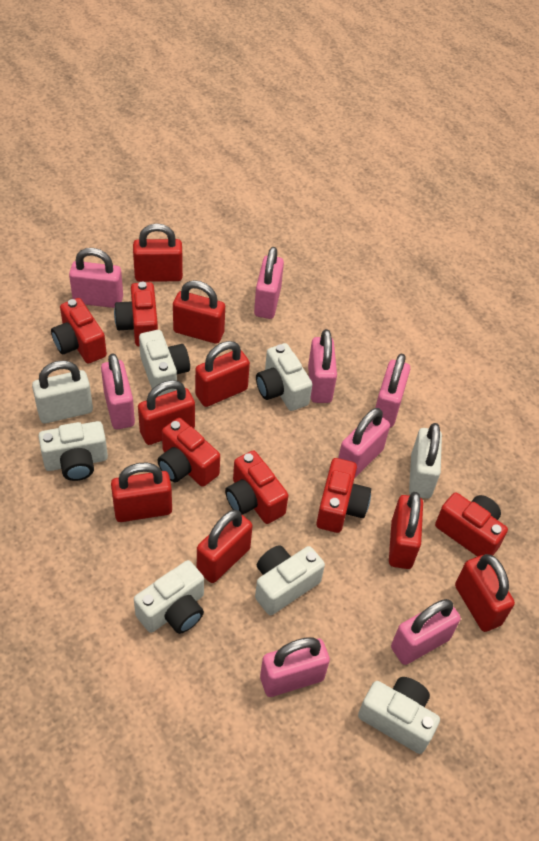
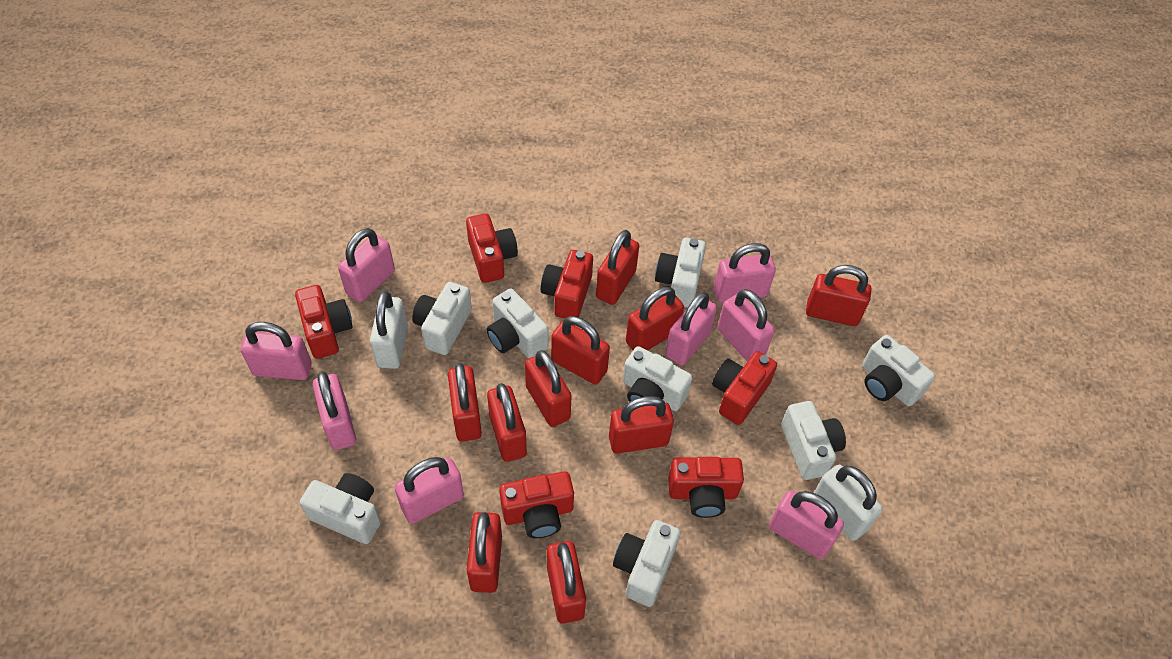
red padlock: 8 -> 10
white camera: 6 -> 8

